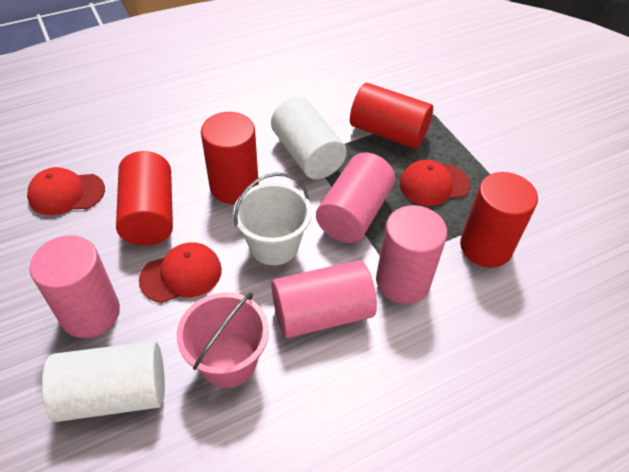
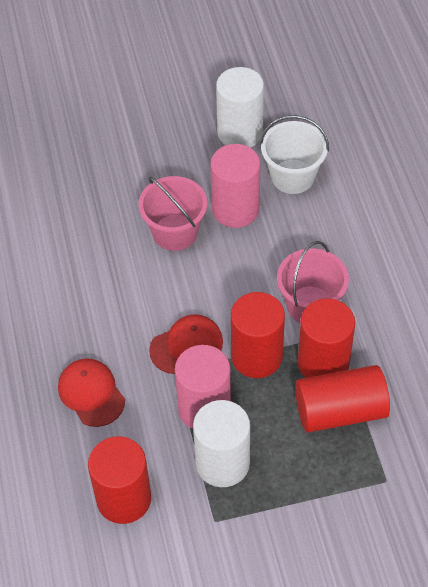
pink bucket: 1 -> 2
pink cylinder: 4 -> 2
red cap: 3 -> 2

